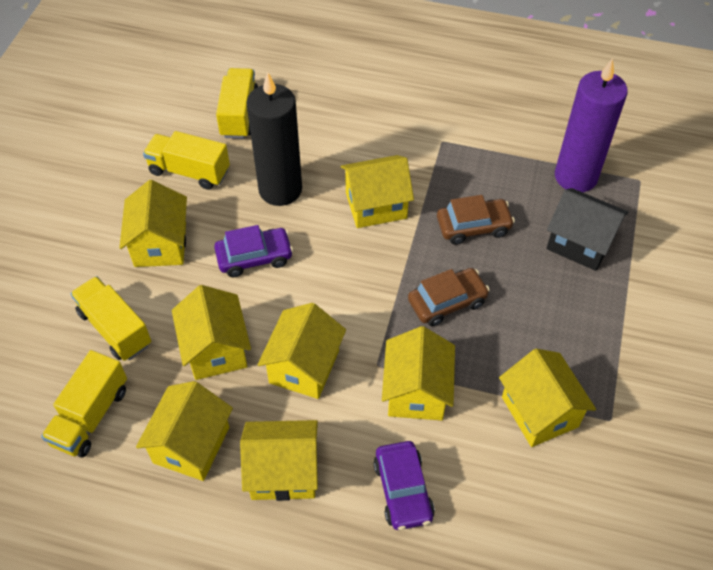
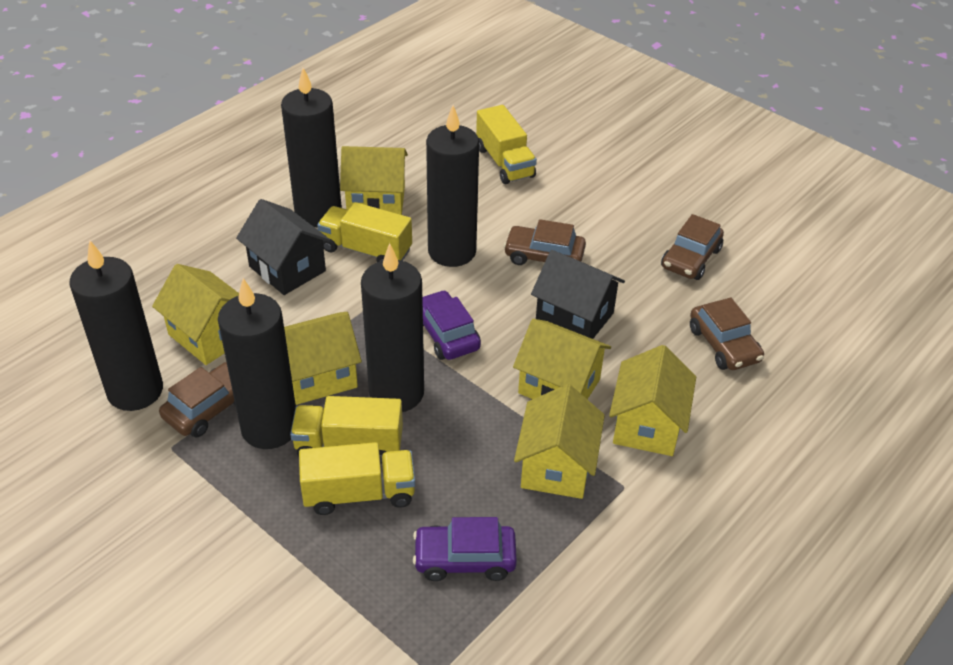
black candle: 1 -> 5
black house: 1 -> 2
brown car: 2 -> 4
purple candle: 1 -> 0
yellow house: 8 -> 6

